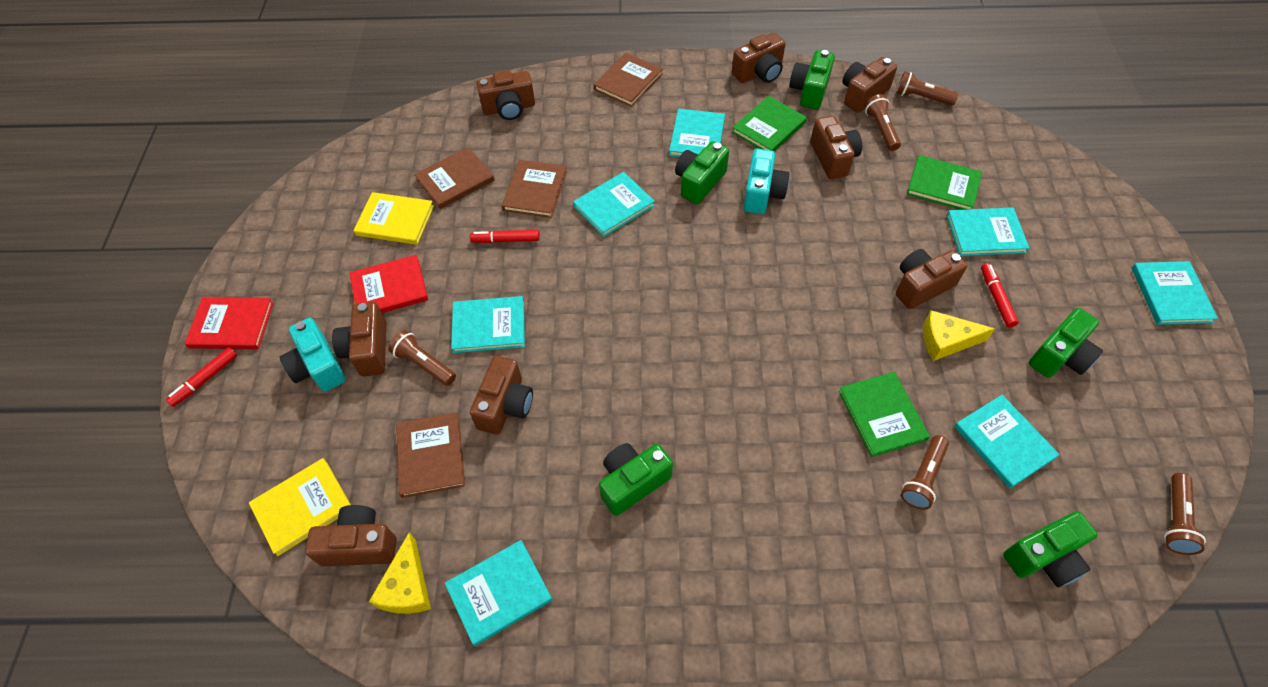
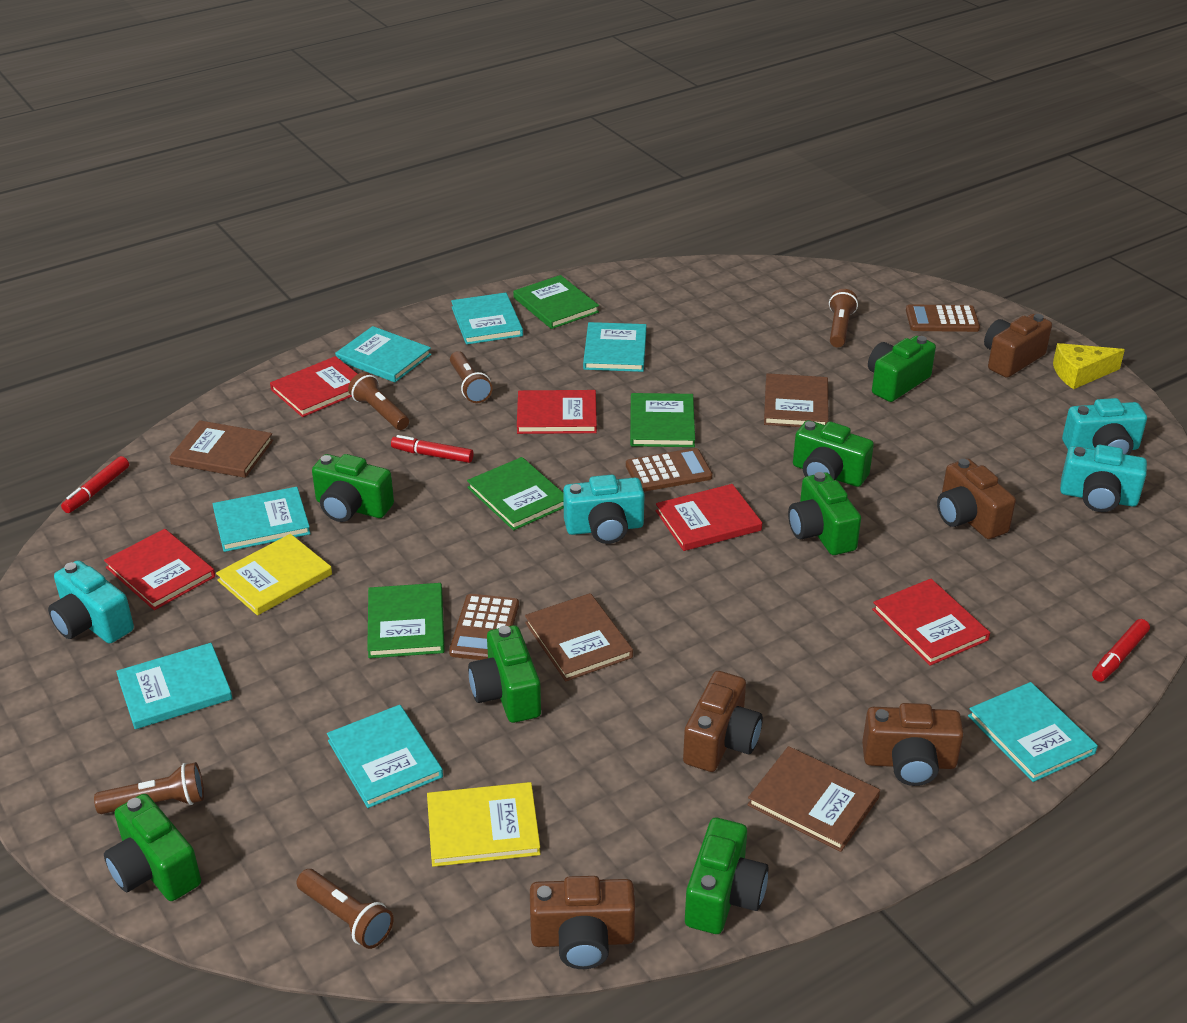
brown calculator: 0 -> 3
brown camera: 8 -> 5
green book: 3 -> 4
green camera: 5 -> 7
red book: 2 -> 5
turquoise camera: 2 -> 4
yellow cheese: 2 -> 1

